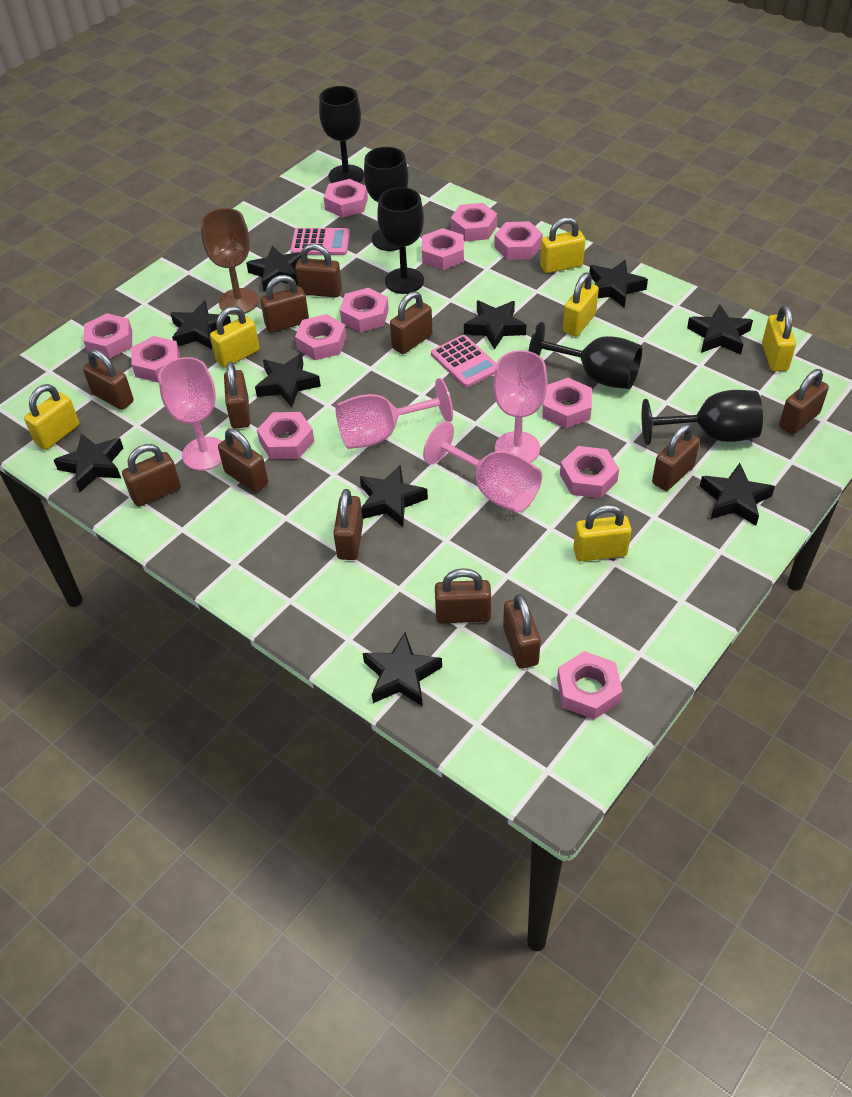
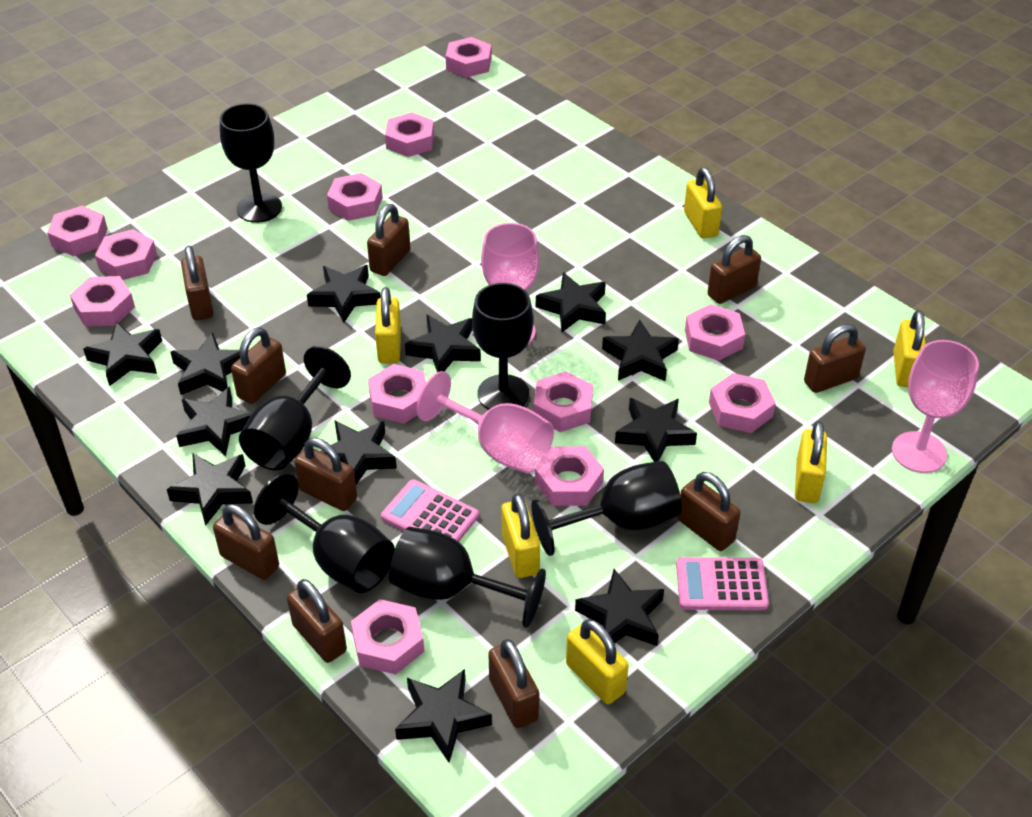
black goblet: 5 -> 6
black star: 10 -> 12
brown goblet: 1 -> 0
brown padlock: 12 -> 10
pink goblet: 4 -> 3

